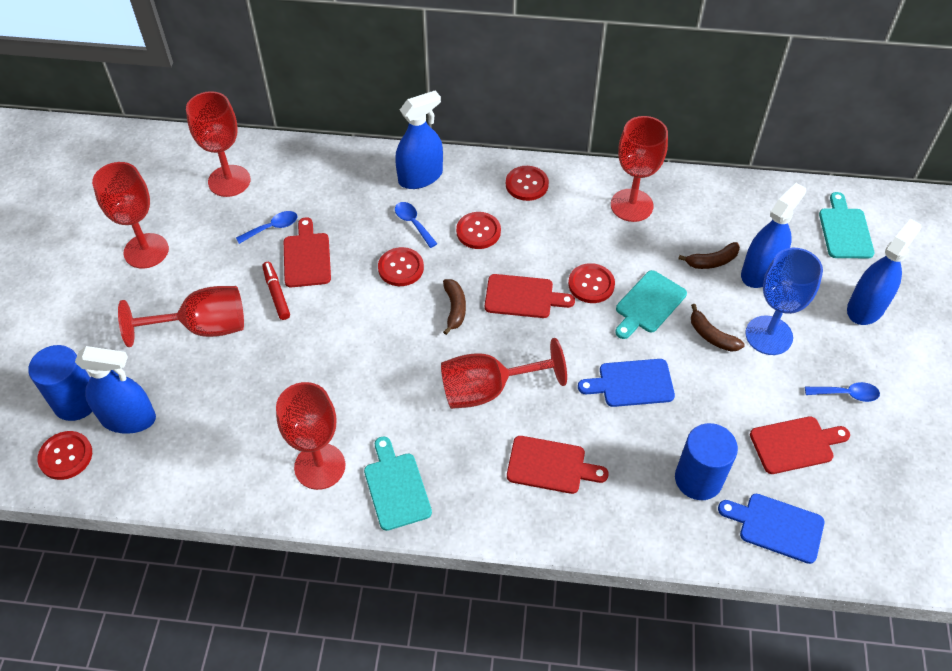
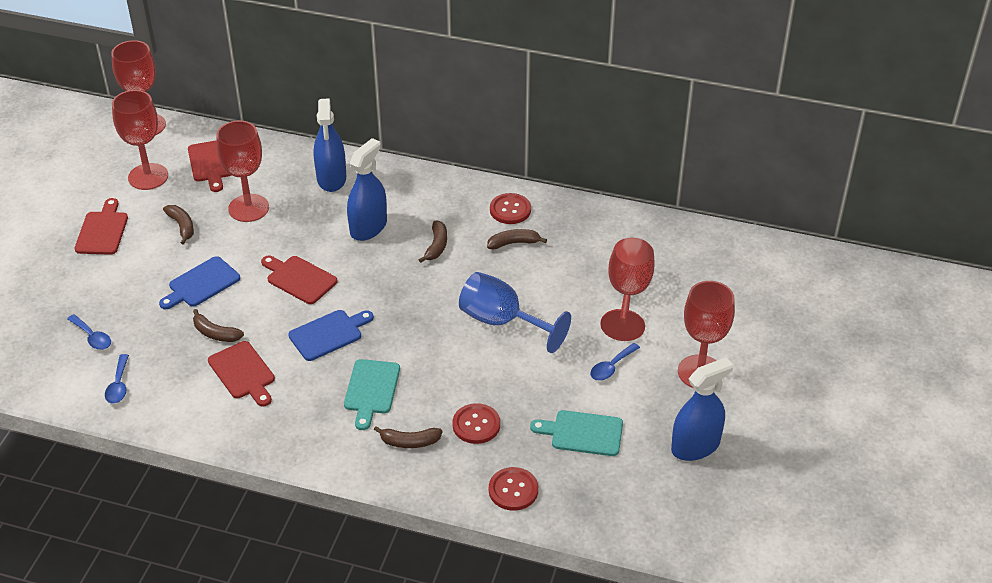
blue cylinder: 2 -> 0
blue spray bottle: 4 -> 3
brown banana: 3 -> 5
red button: 5 -> 3
red goblet: 6 -> 5
red marker: 1 -> 0
turquoise cutting board: 3 -> 2

